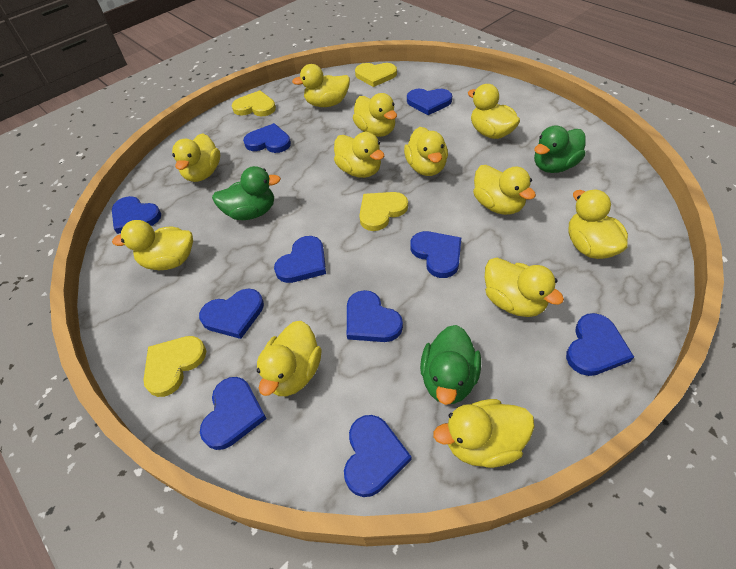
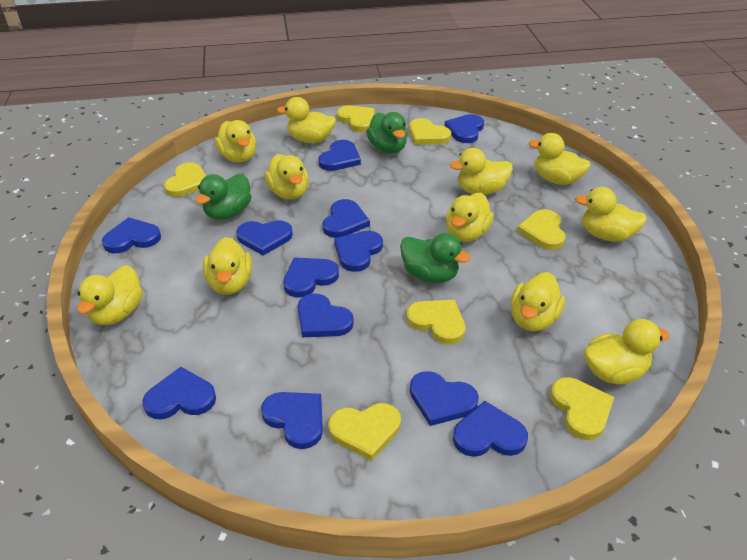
blue heart: 10 -> 12
yellow duck: 12 -> 11
yellow heart: 4 -> 7

